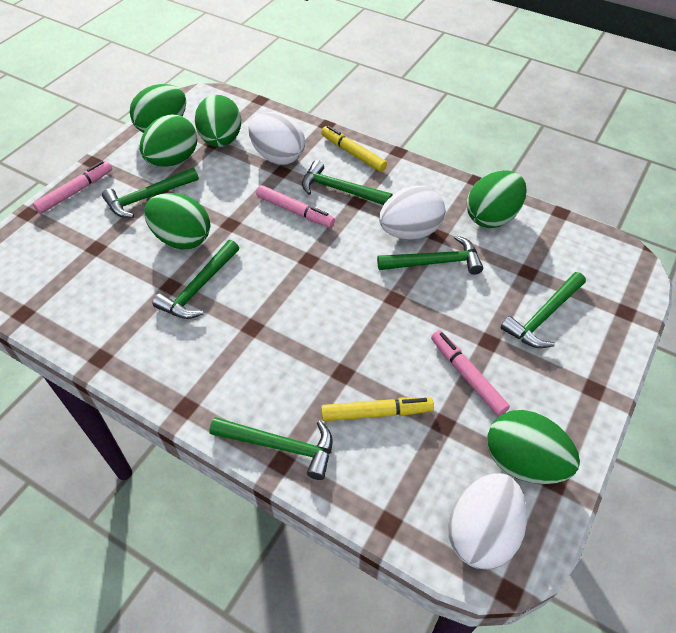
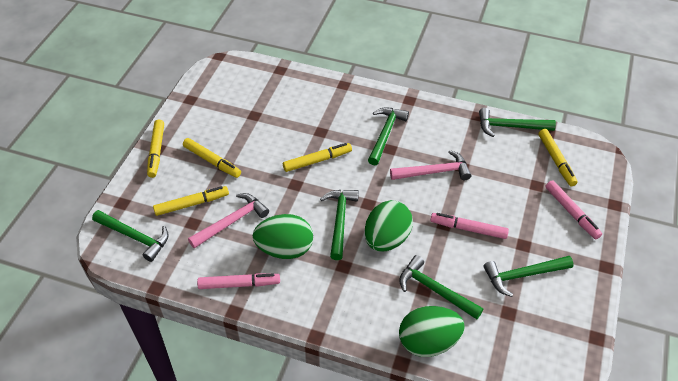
green egg: 6 -> 3
pink hammer: 0 -> 2
white egg: 3 -> 0
yellow marker: 2 -> 5

